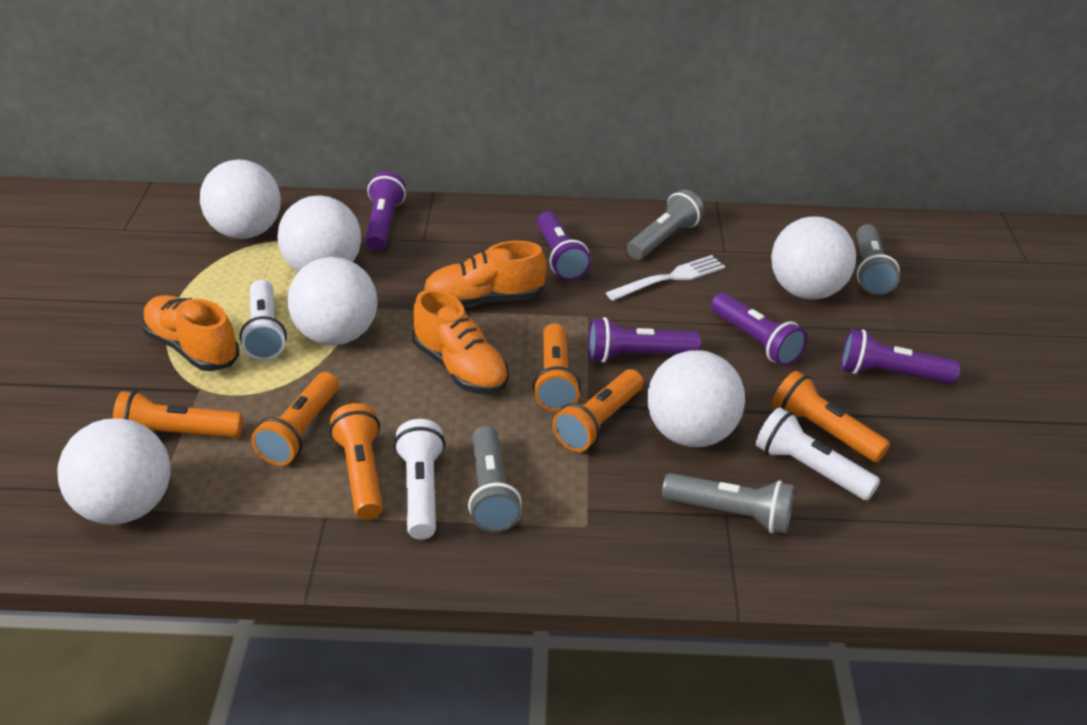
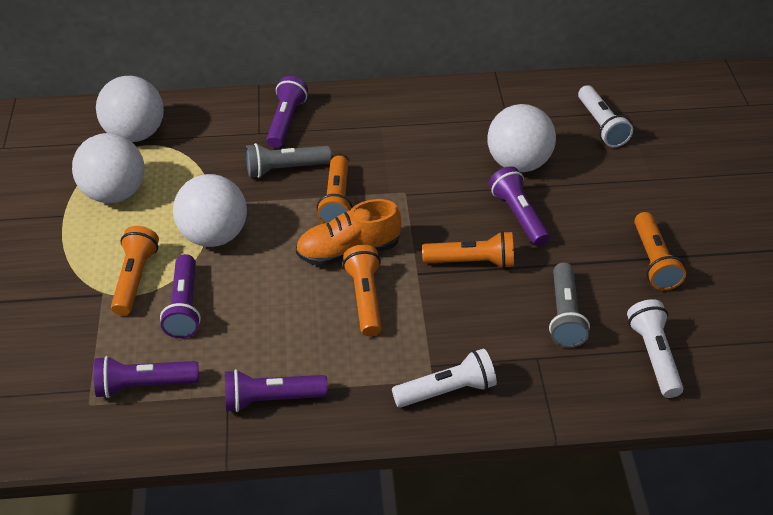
grey flashlight: 4 -> 2
orange flashlight: 6 -> 5
orange shoe: 3 -> 1
white ball: 6 -> 4
white fork: 1 -> 0

